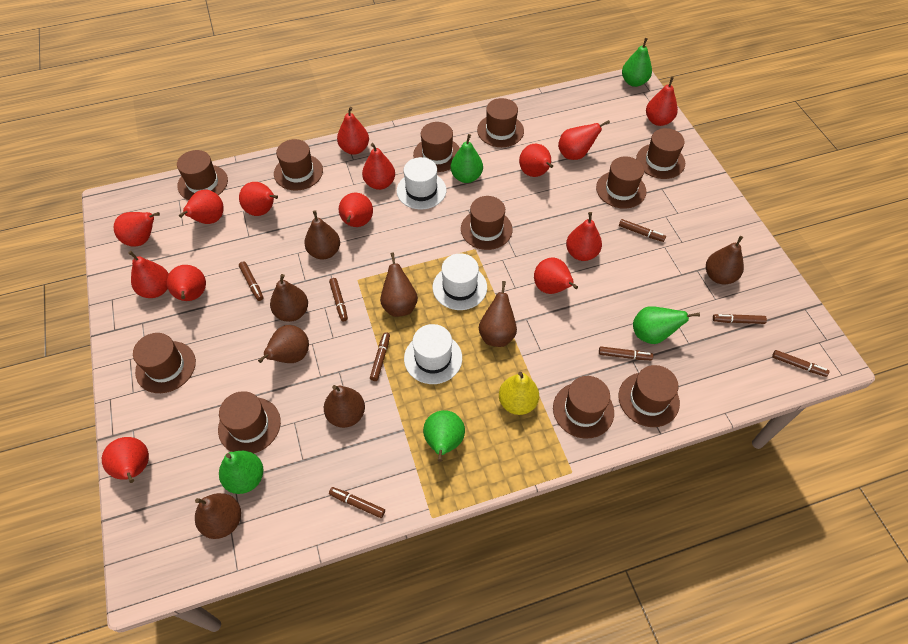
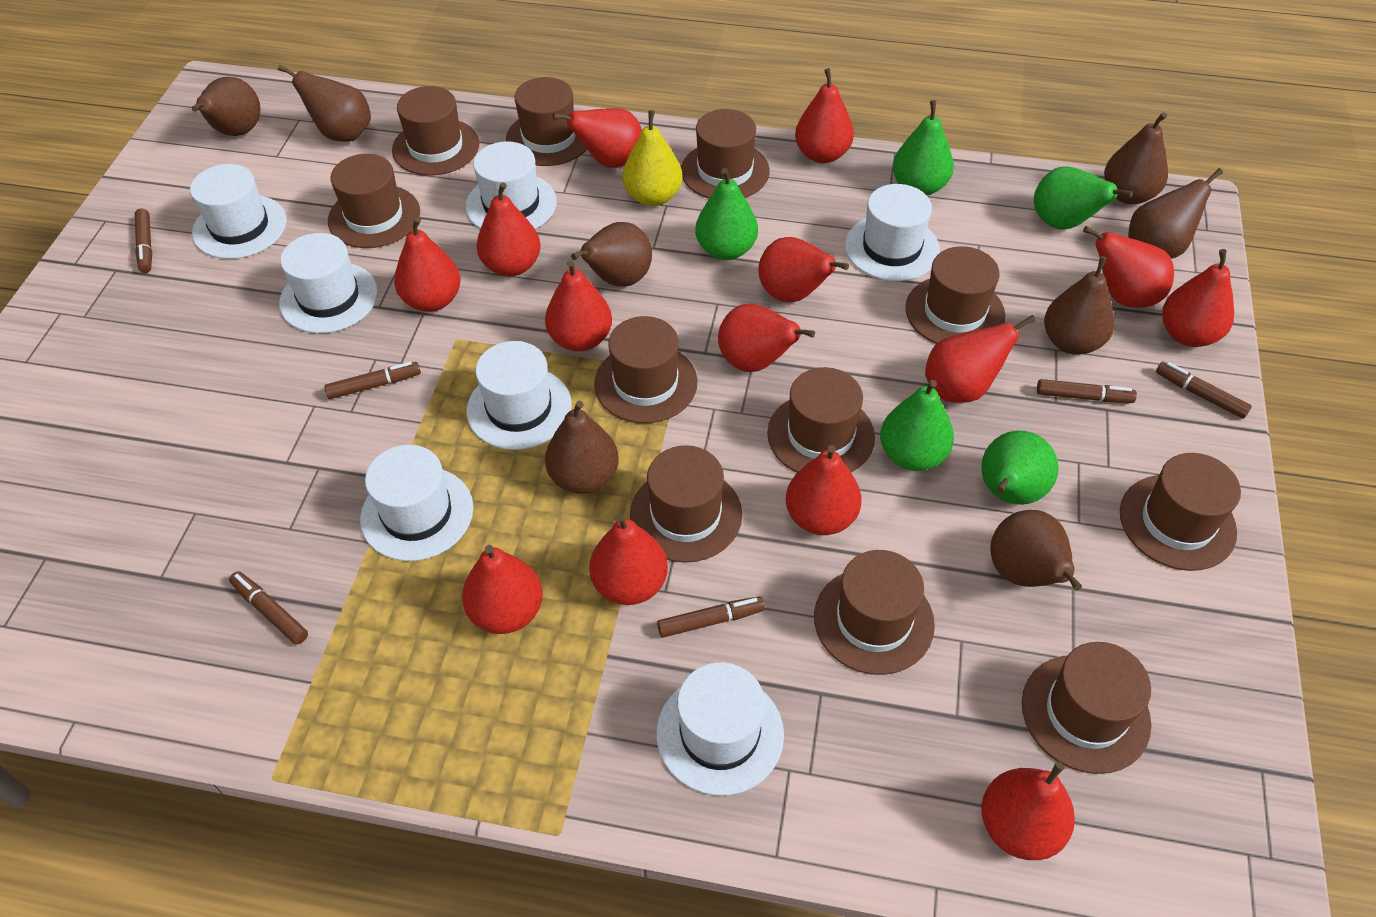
brown marker: 8 -> 6
white hat: 3 -> 7

